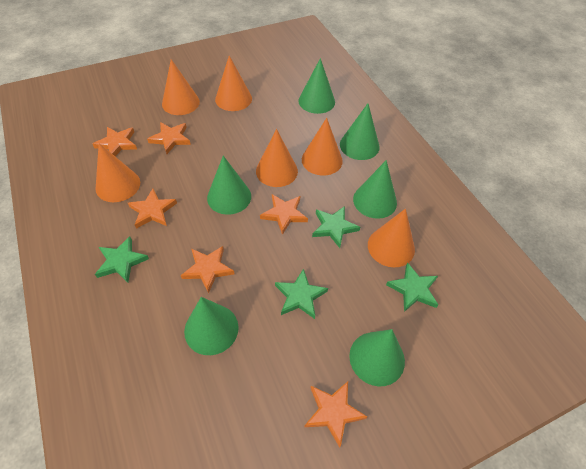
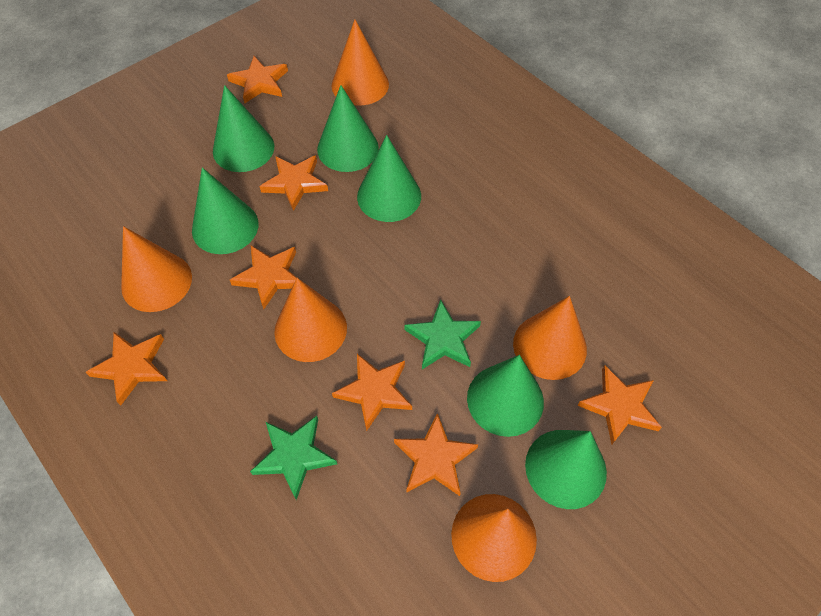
green star: 4 -> 2
orange cone: 6 -> 5
orange star: 6 -> 7

